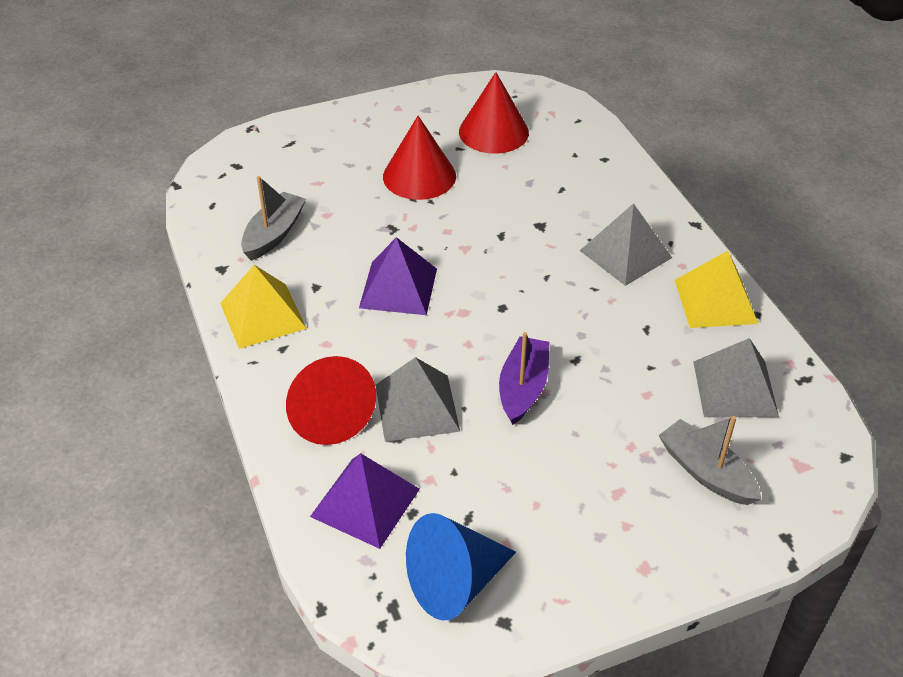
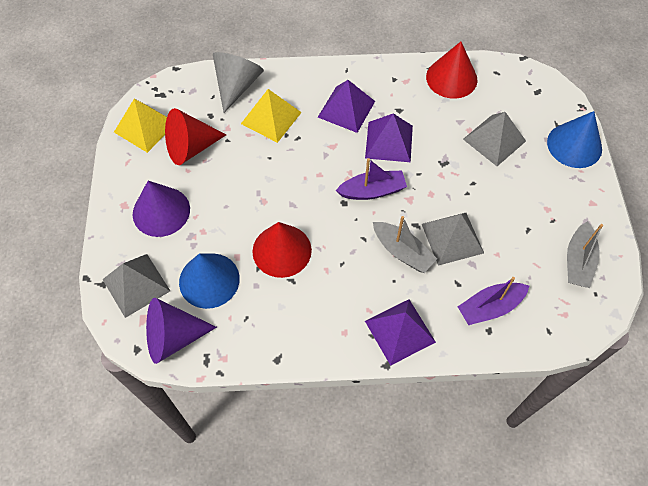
blue cone: 1 -> 2
grey cone: 0 -> 1
purple boat: 1 -> 2
purple cone: 0 -> 2
purple pyramid: 2 -> 3

